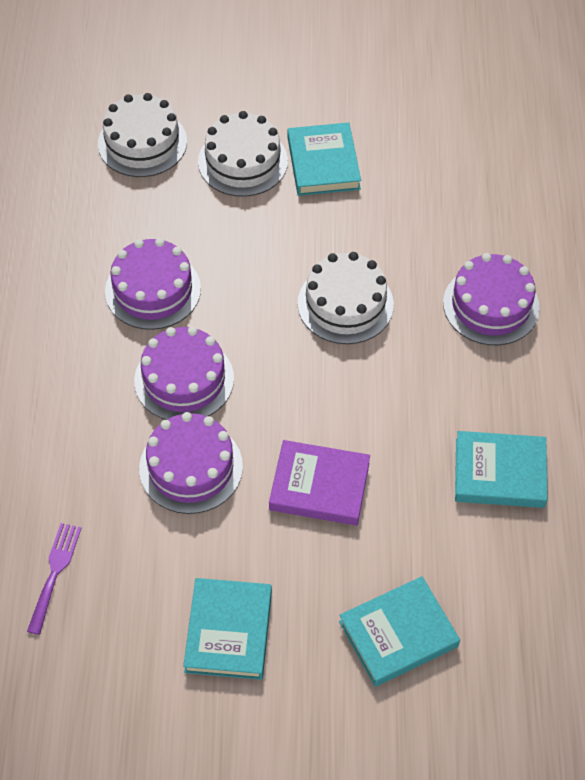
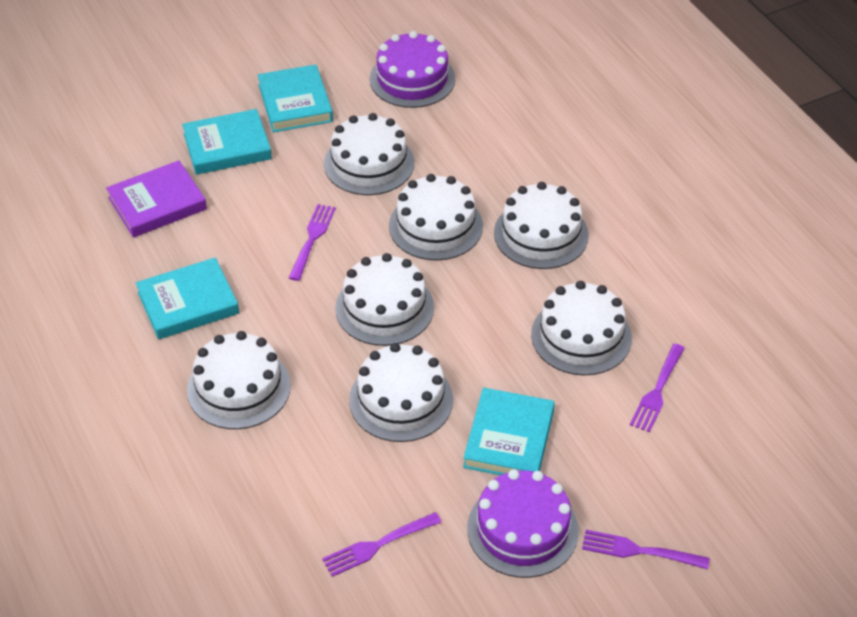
purple cake: 4 -> 2
purple fork: 1 -> 4
white cake: 3 -> 7

